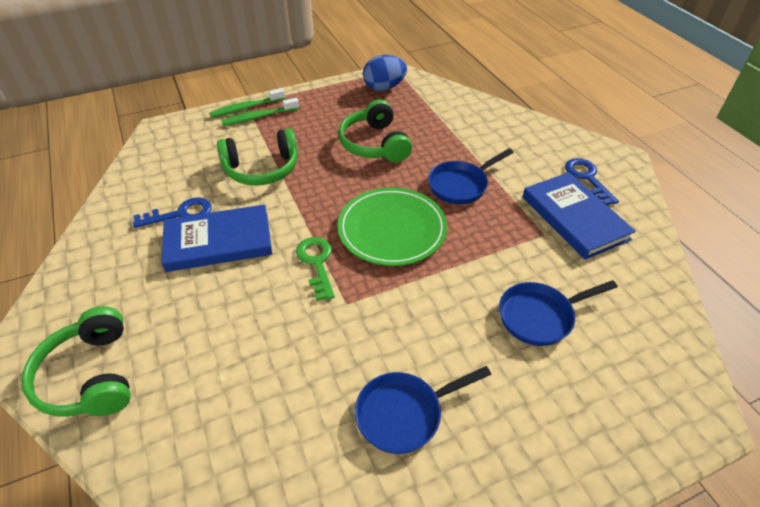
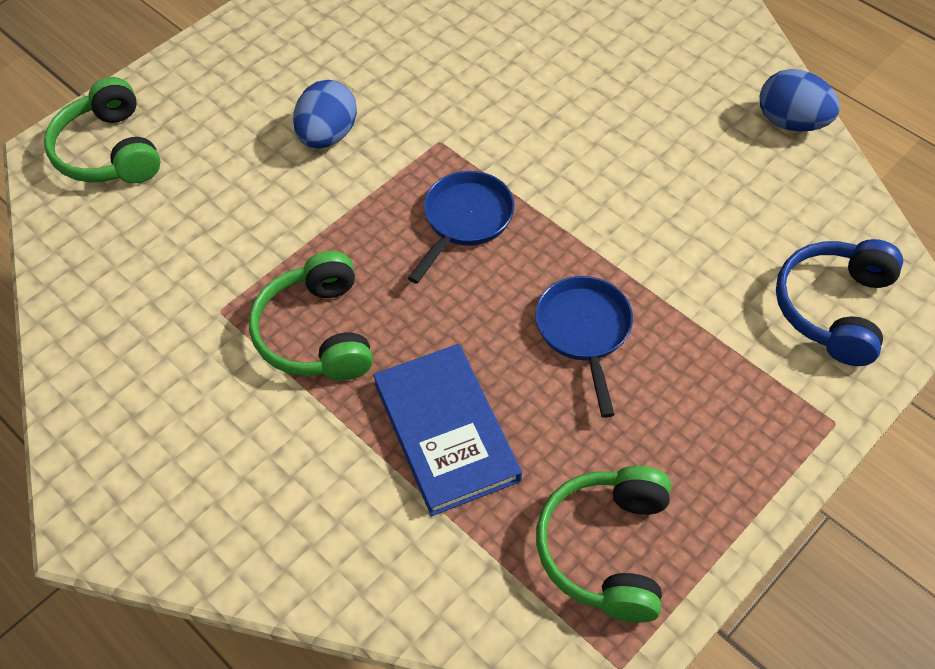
blue book: 2 -> 1
blue egg: 1 -> 2
blue headphones: 0 -> 1
blue key: 2 -> 0
blue pan: 3 -> 2
green key: 1 -> 0
green plate: 1 -> 0
green toothbrush: 2 -> 0

